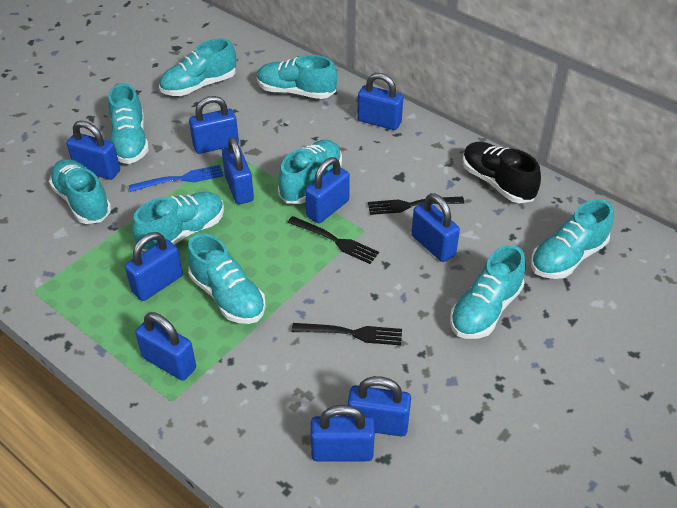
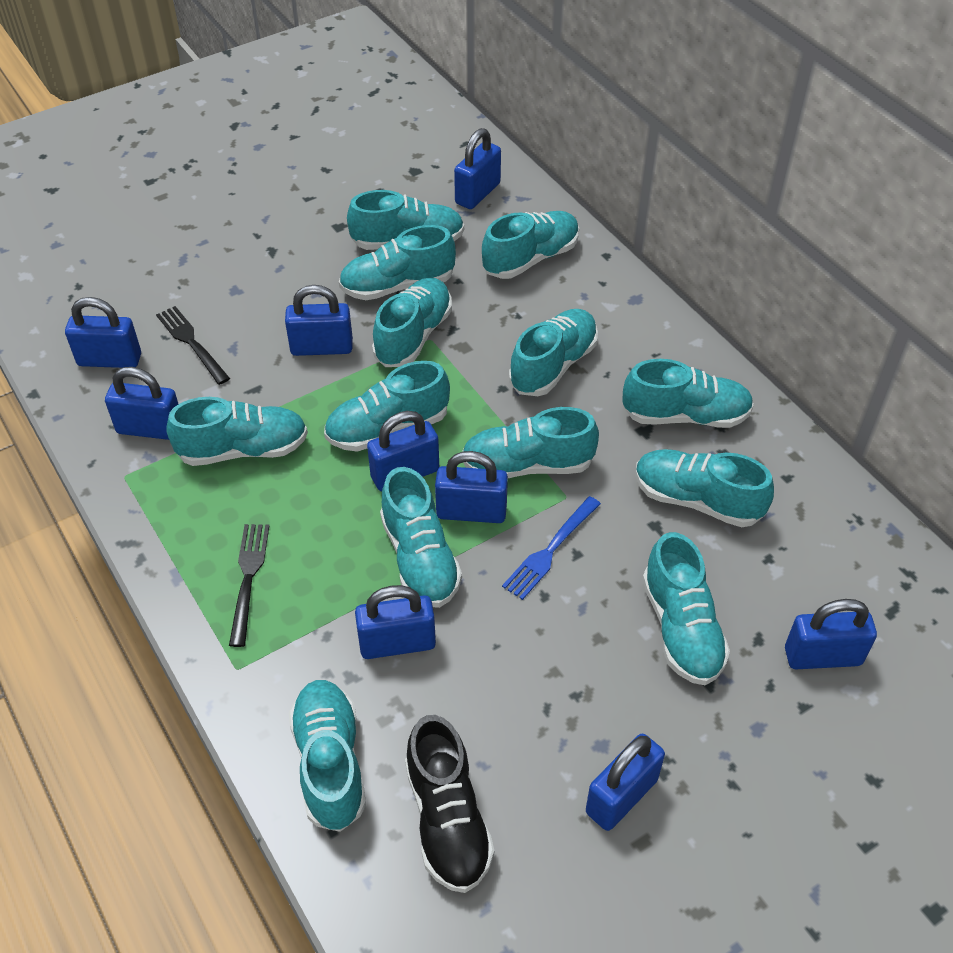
black fork: 3 -> 2
blue padlock: 10 -> 9
turquoise shoe: 9 -> 13

